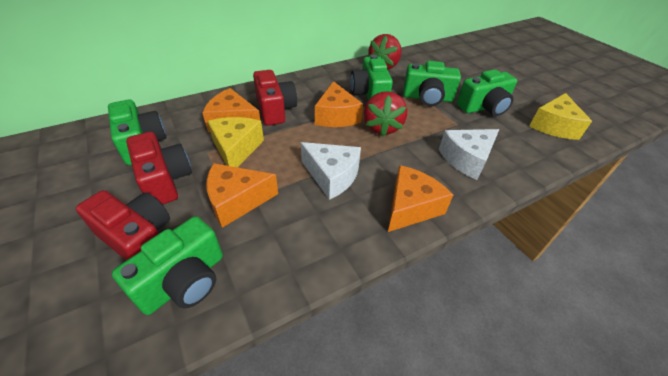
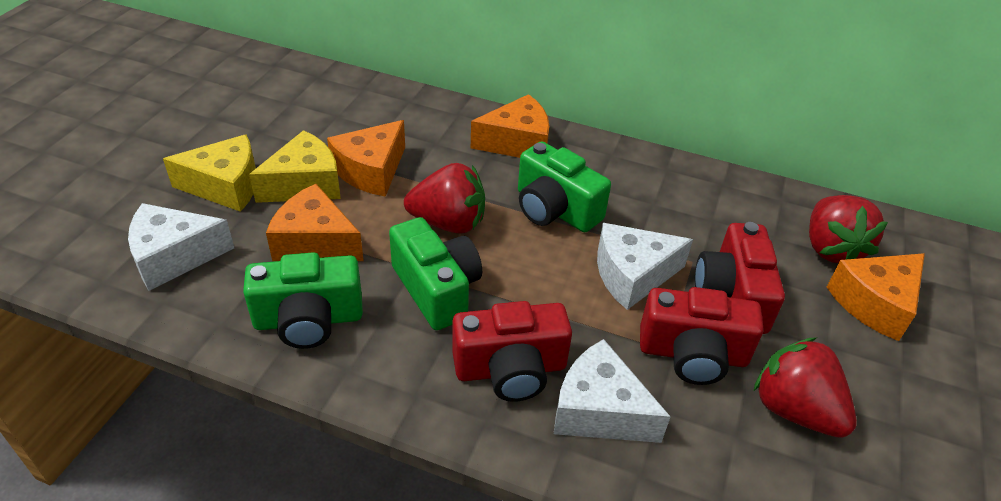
green camera: 5 -> 3
red strawberry: 2 -> 3
white cheese: 2 -> 3

